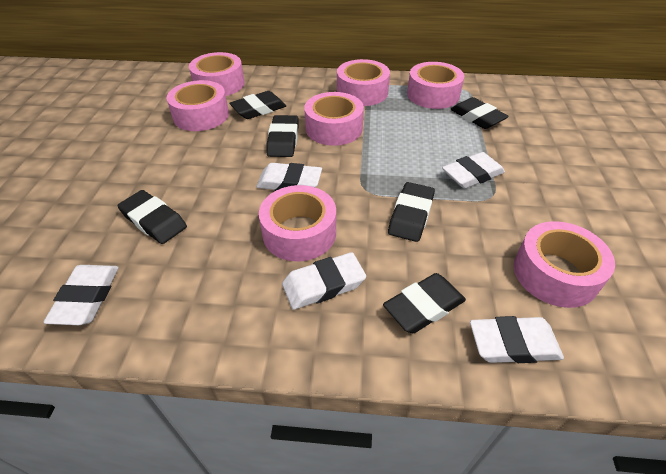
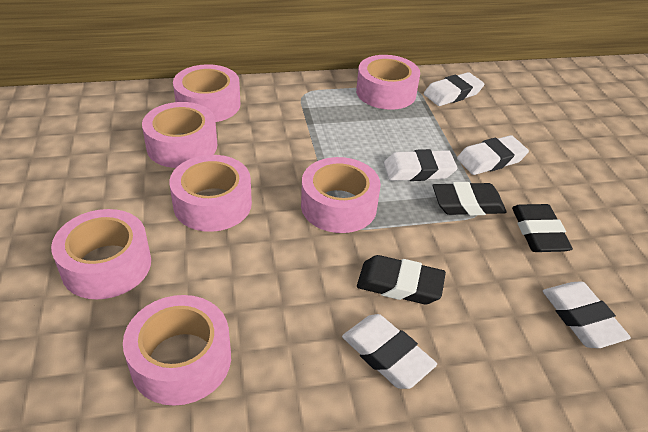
black eraser: 6 -> 3

